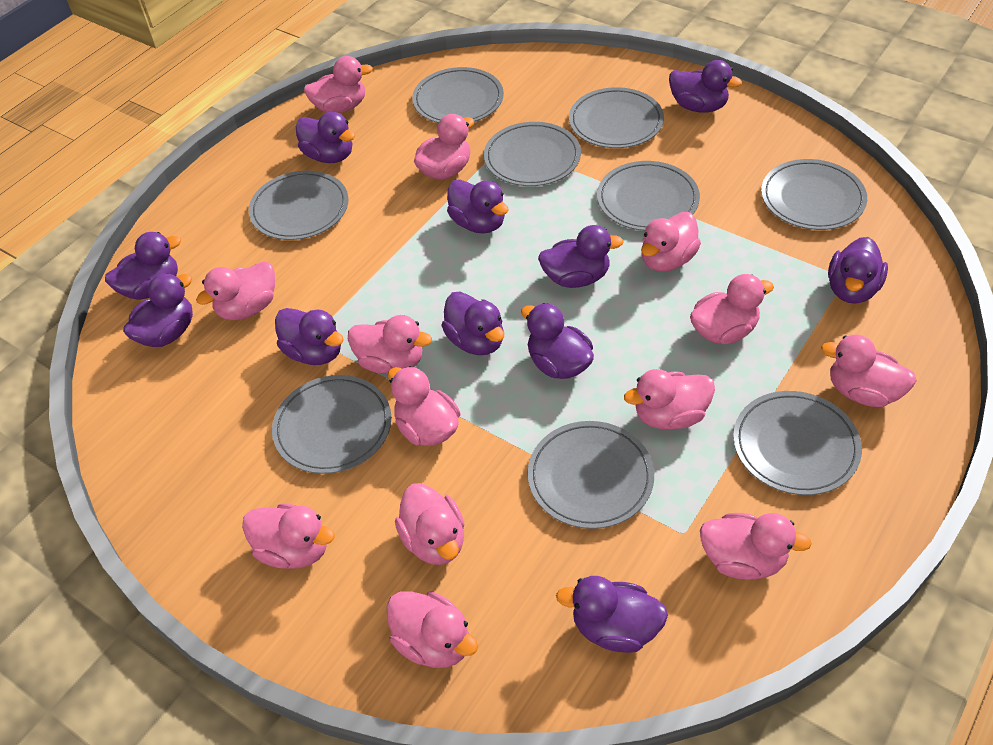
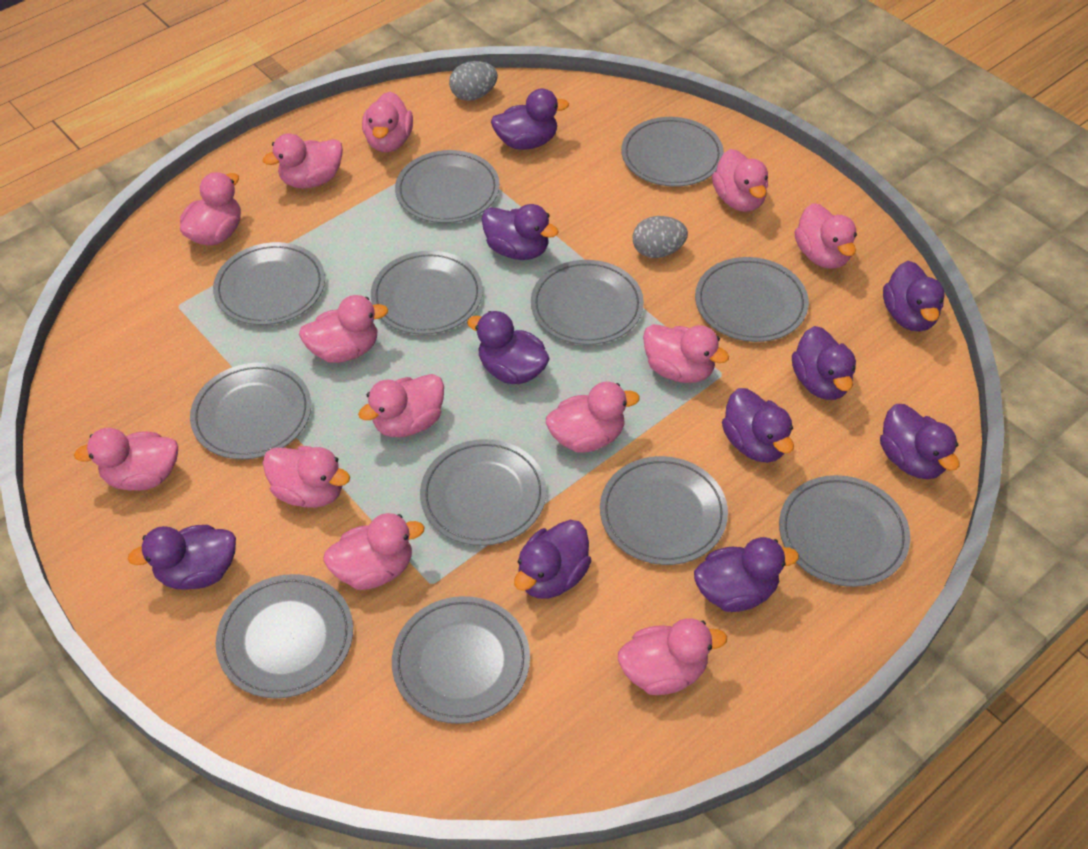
grey egg: 0 -> 2
grey plate: 9 -> 12
purple duck: 11 -> 10

